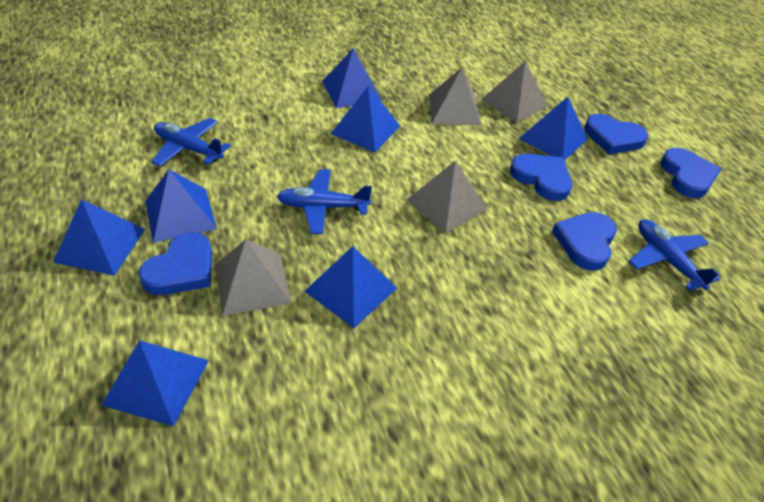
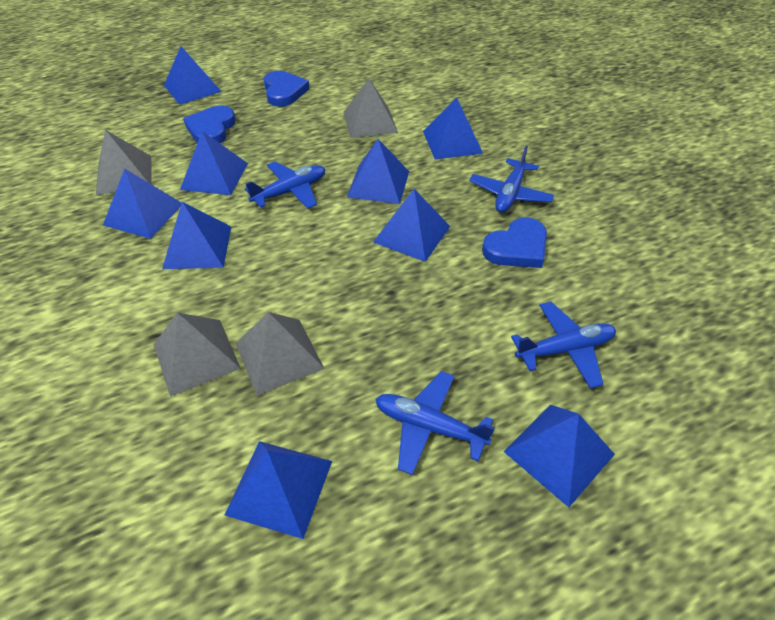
blue heart: 5 -> 3
blue plane: 3 -> 4
blue pyramid: 7 -> 9

